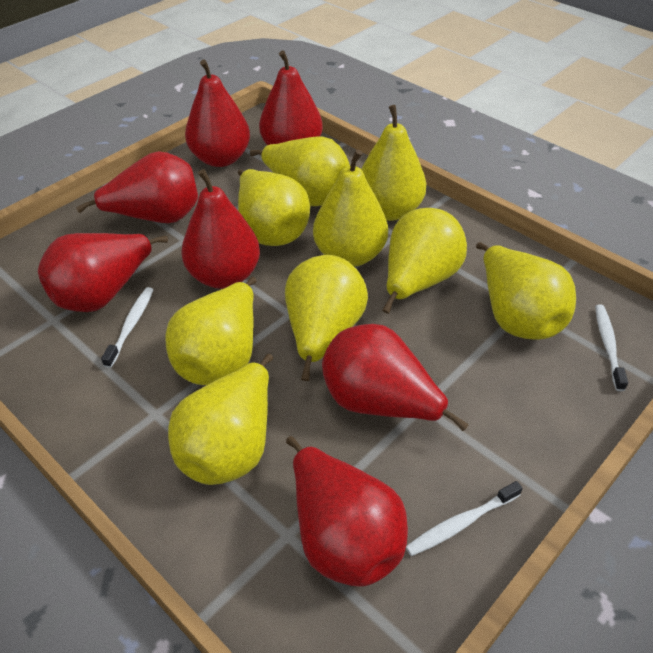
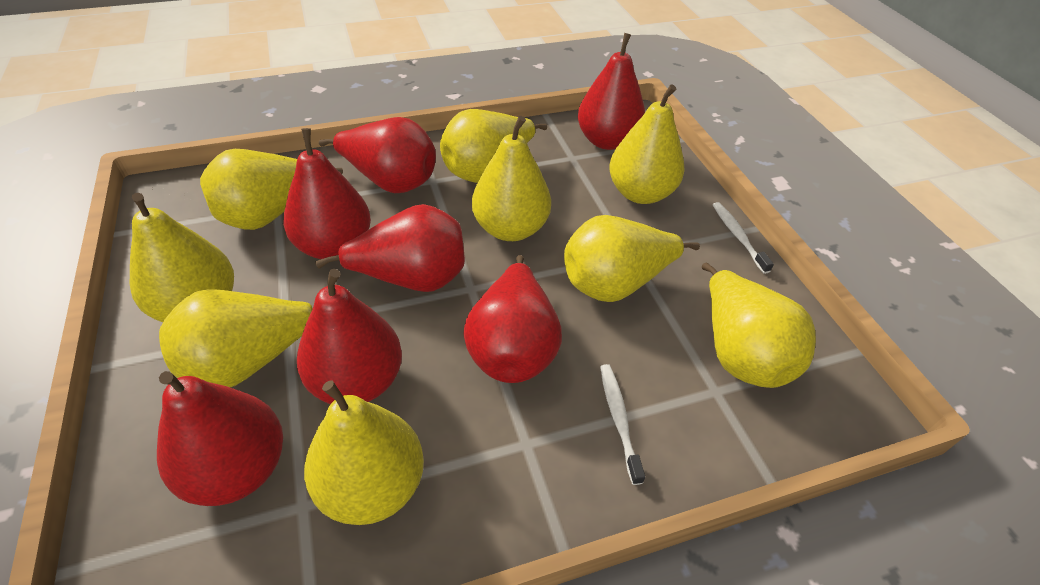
white toothbrush: 3 -> 2

